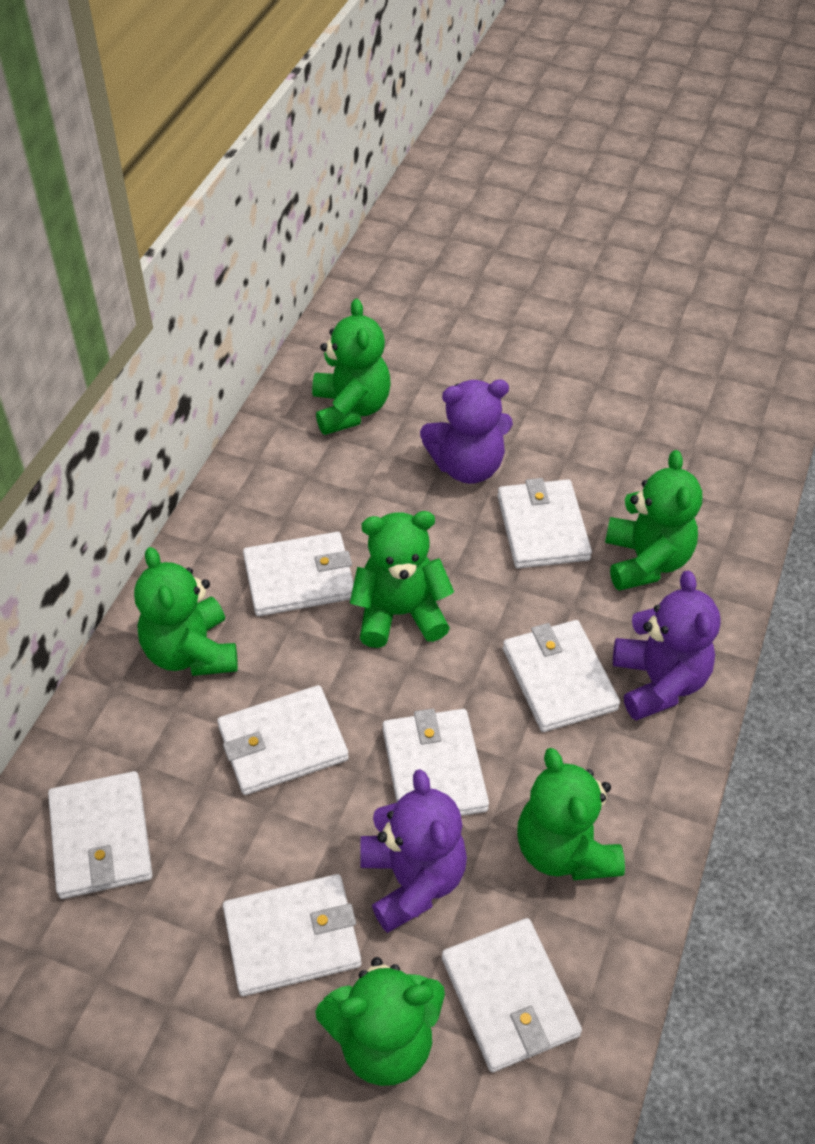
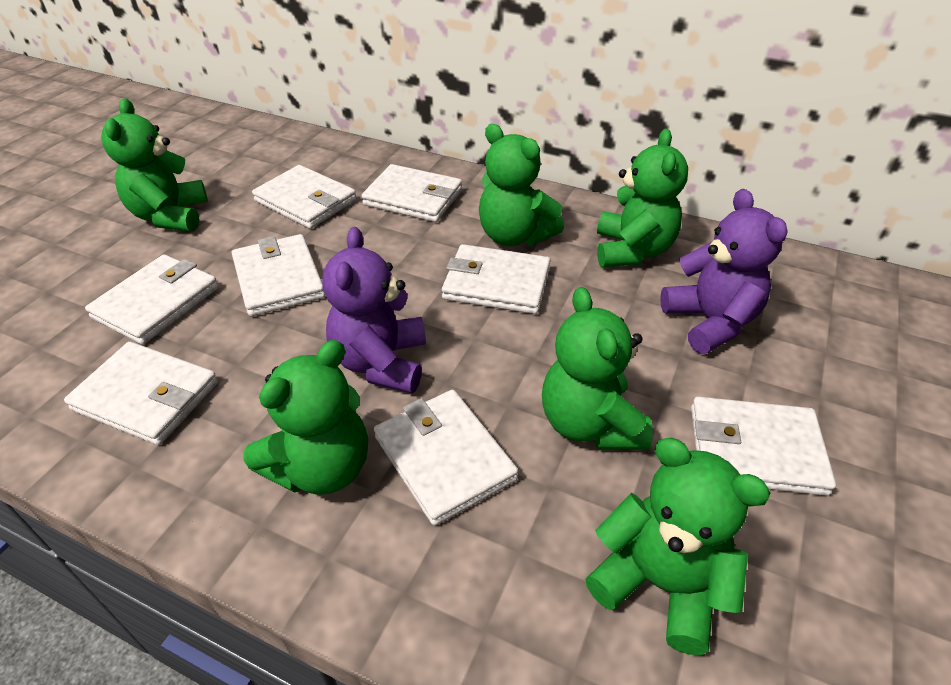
purple teddy bear: 3 -> 2

